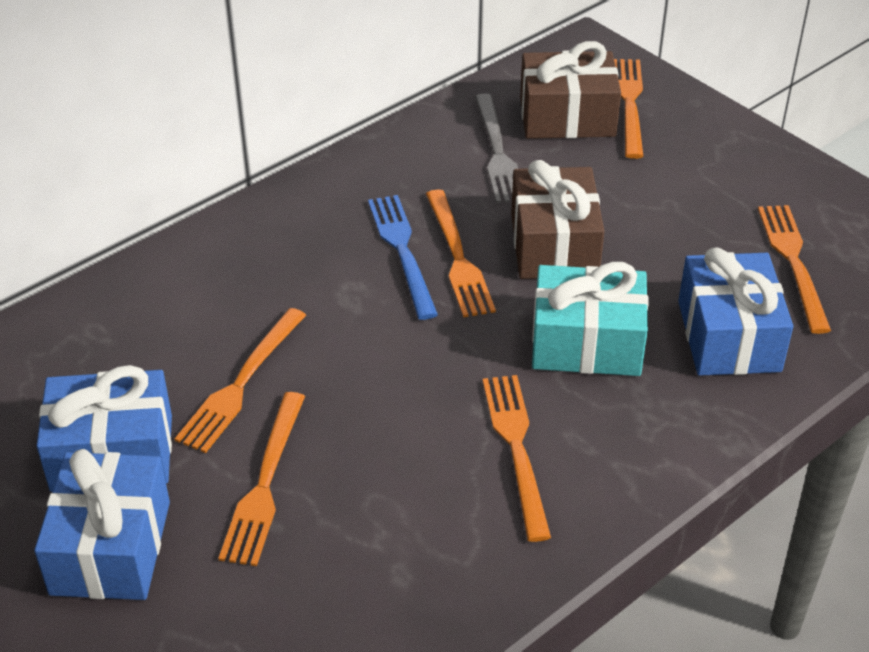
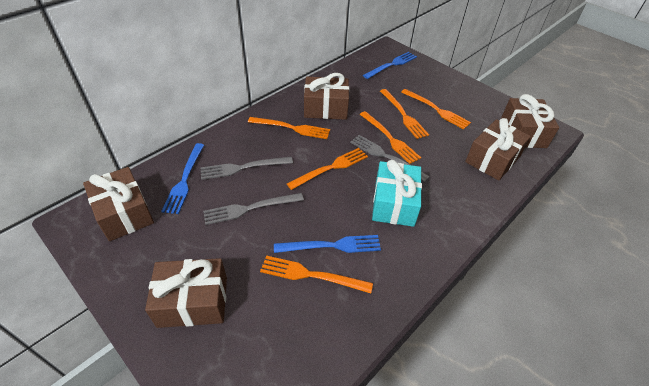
blue fork: 1 -> 3
blue gift: 3 -> 0
brown gift: 2 -> 5
grey fork: 1 -> 3

